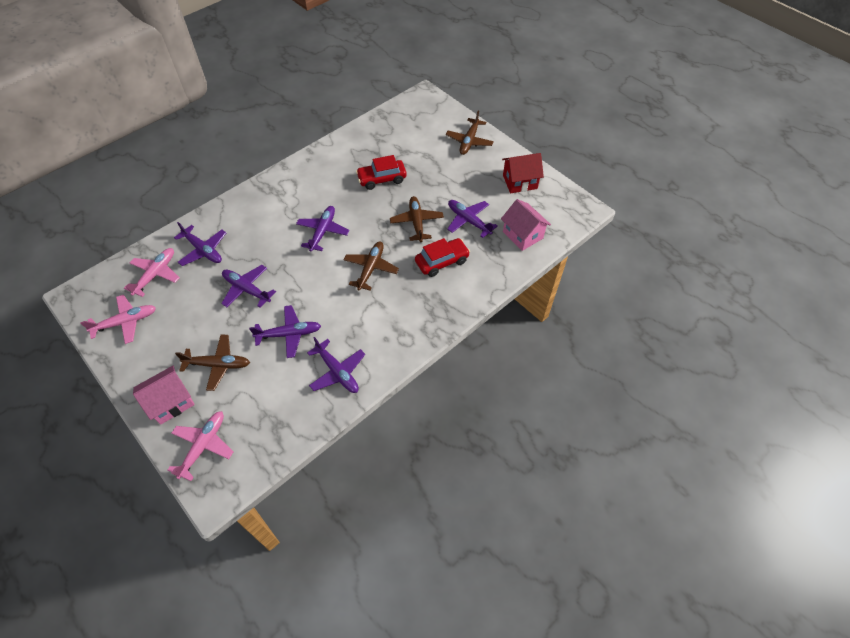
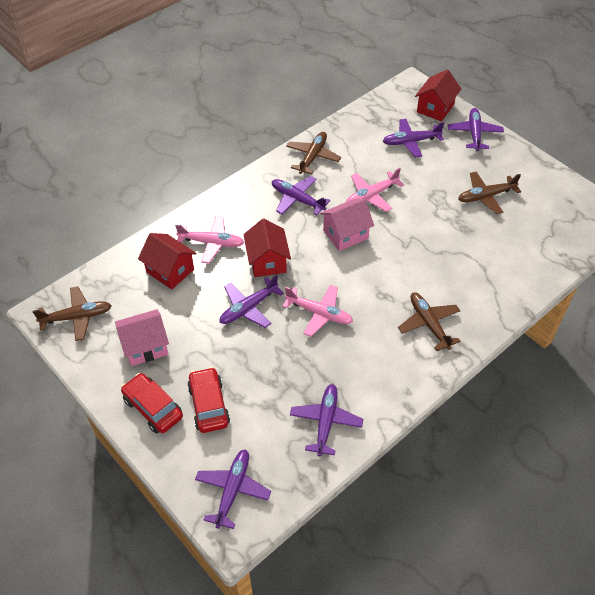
red house: 1 -> 3

